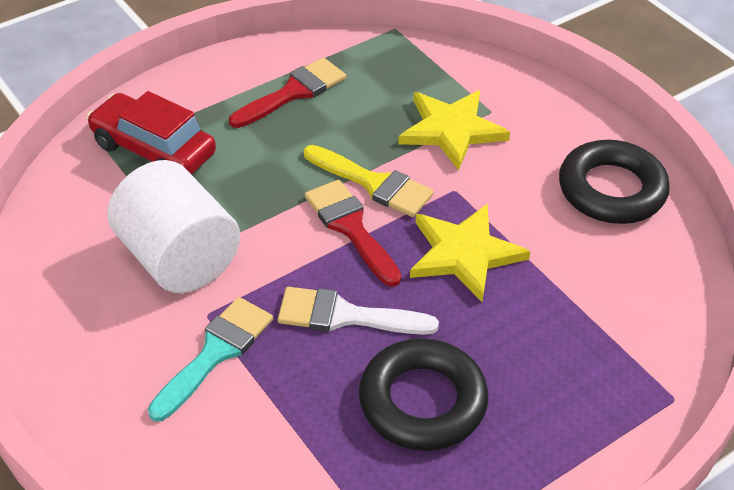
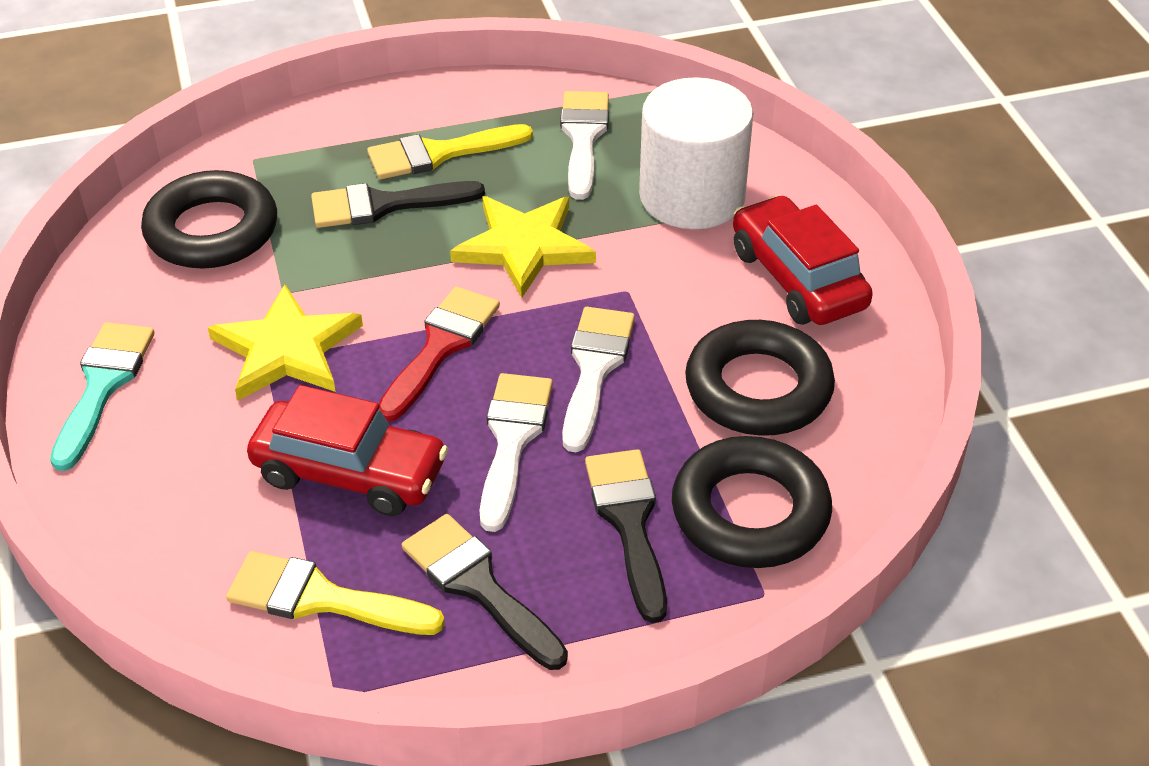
black brush: 0 -> 3
black ring: 2 -> 3
red brush: 2 -> 1
red car: 1 -> 2
white brush: 1 -> 3
yellow brush: 1 -> 2

